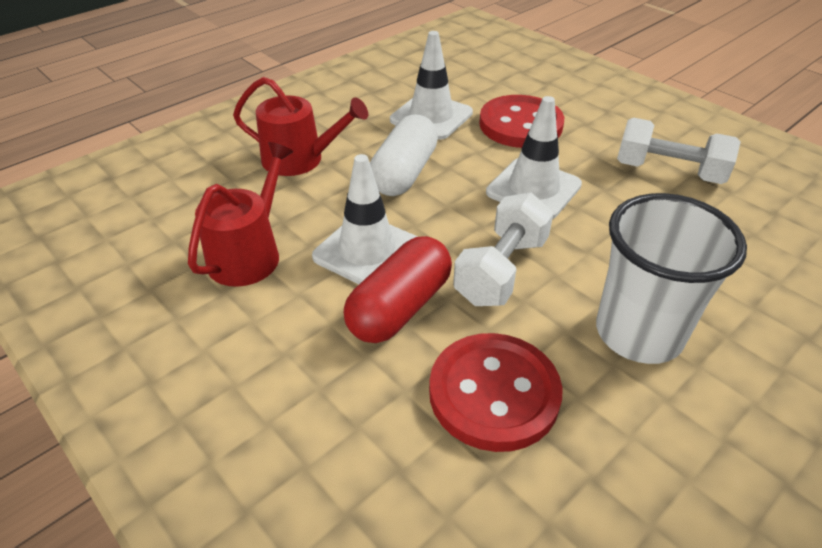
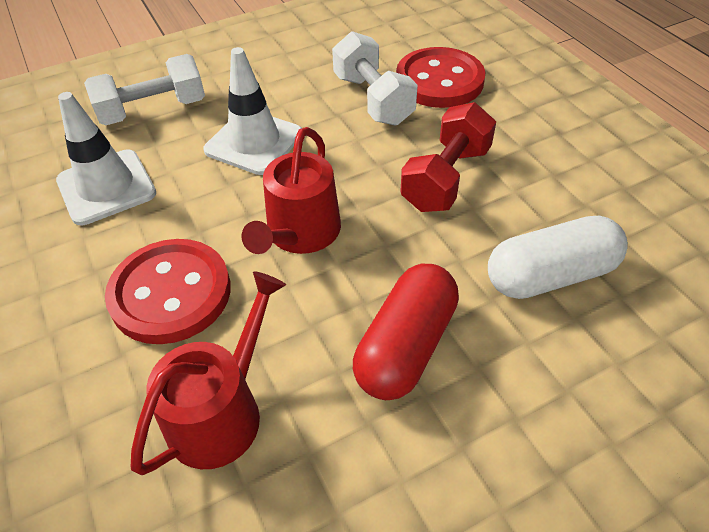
red dumbbell: 0 -> 1
white cup: 1 -> 0
white traffic cone: 3 -> 2

